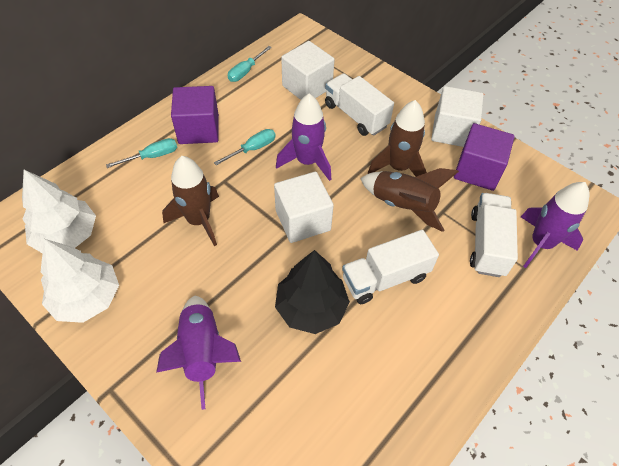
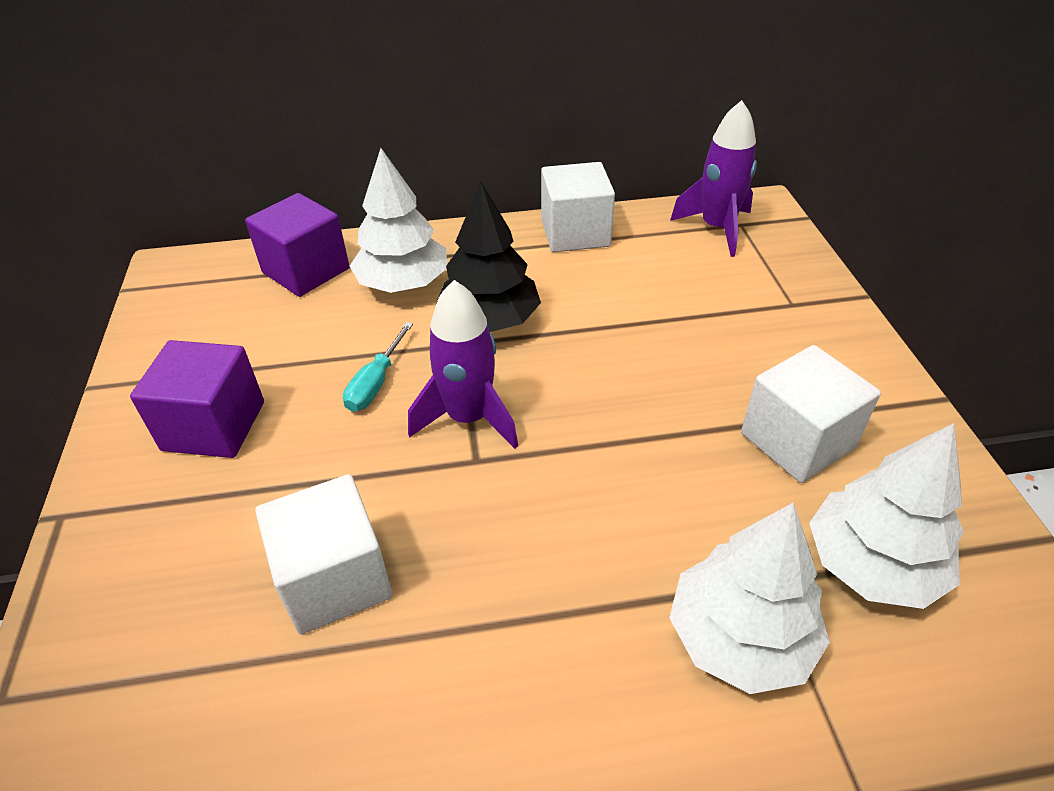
brown rocket: 3 -> 0
purple rocket: 3 -> 2
turquoise screwdriver: 3 -> 1
white tree: 2 -> 3
white truck: 3 -> 0

